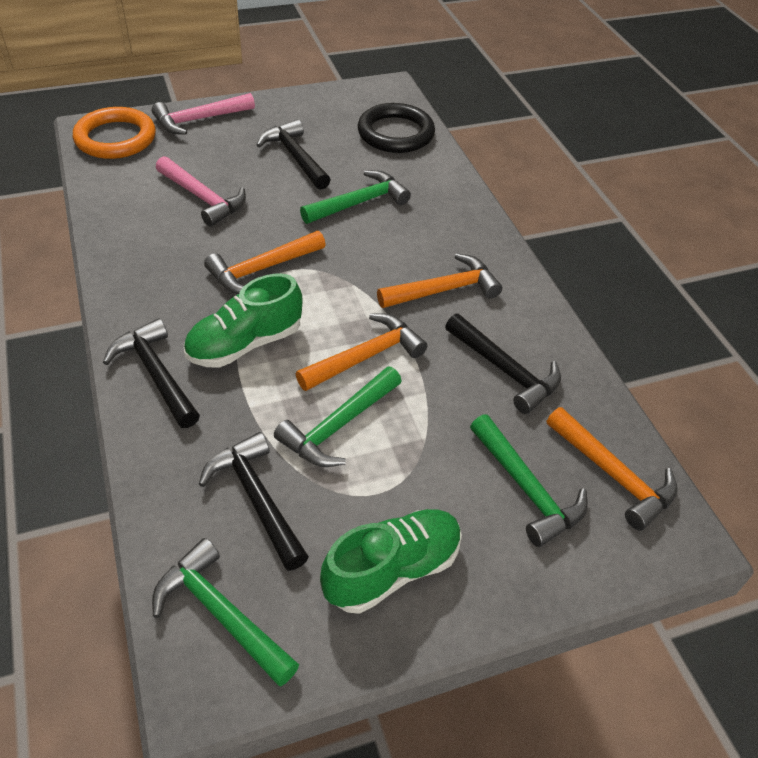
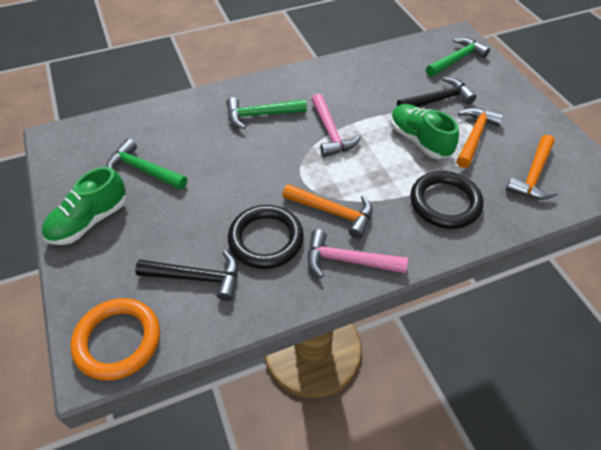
black hammer: 4 -> 2
black ring: 1 -> 2
green hammer: 4 -> 3
orange hammer: 4 -> 3

